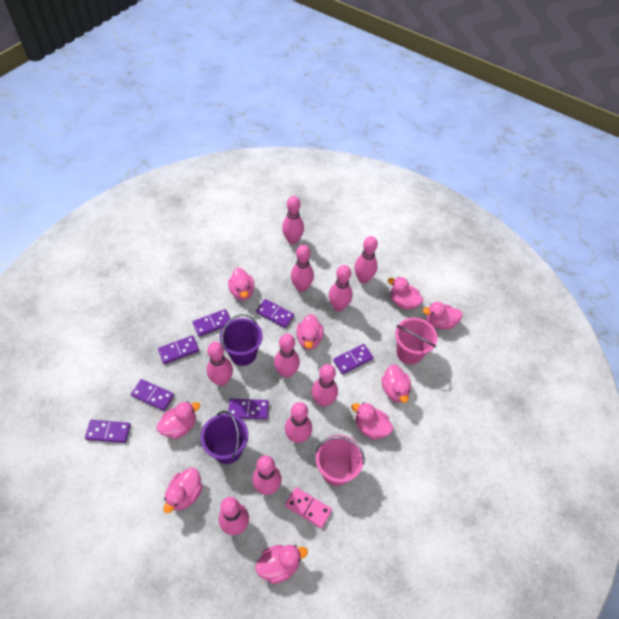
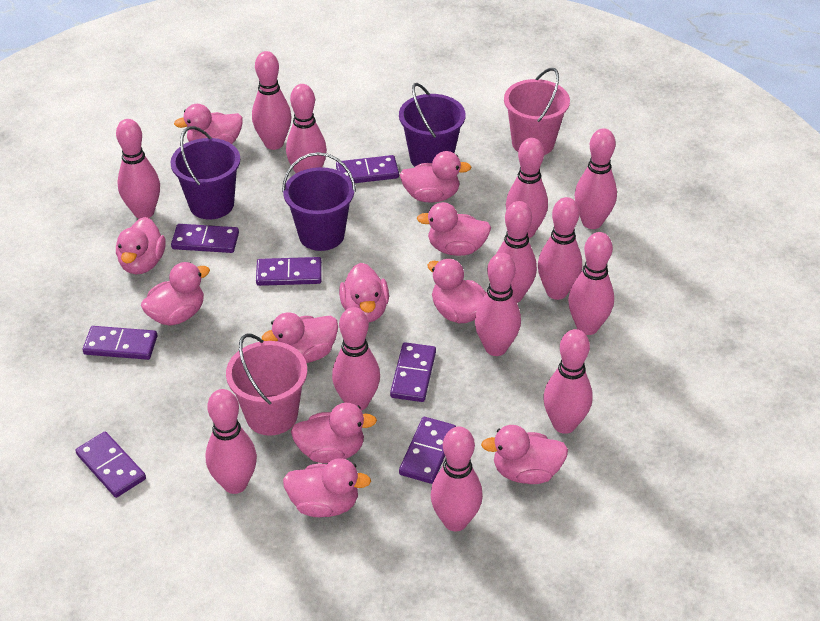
pink bowling pin: 10 -> 13
pink domino: 1 -> 0
pink duck: 9 -> 11
purple bucket: 2 -> 3

